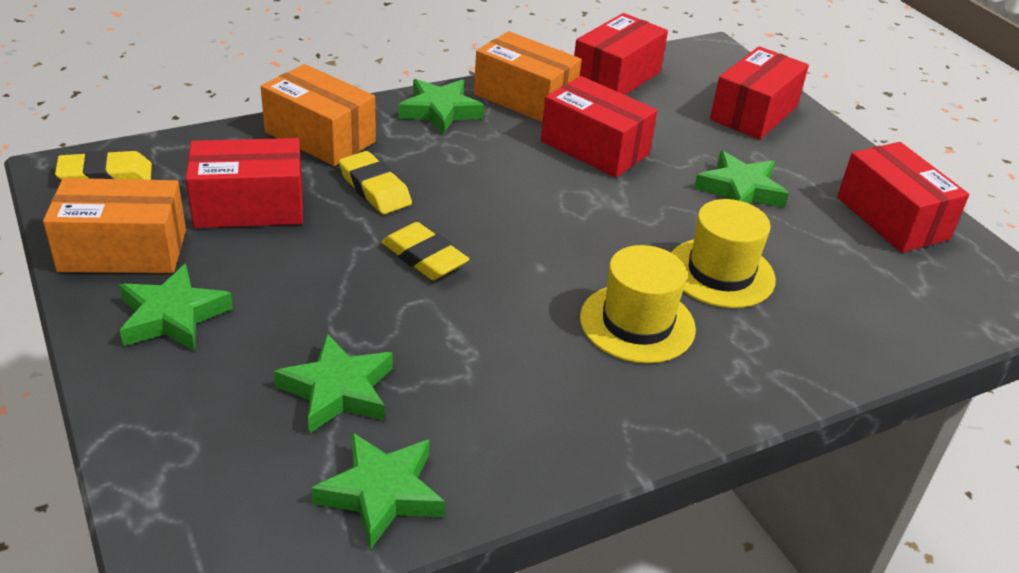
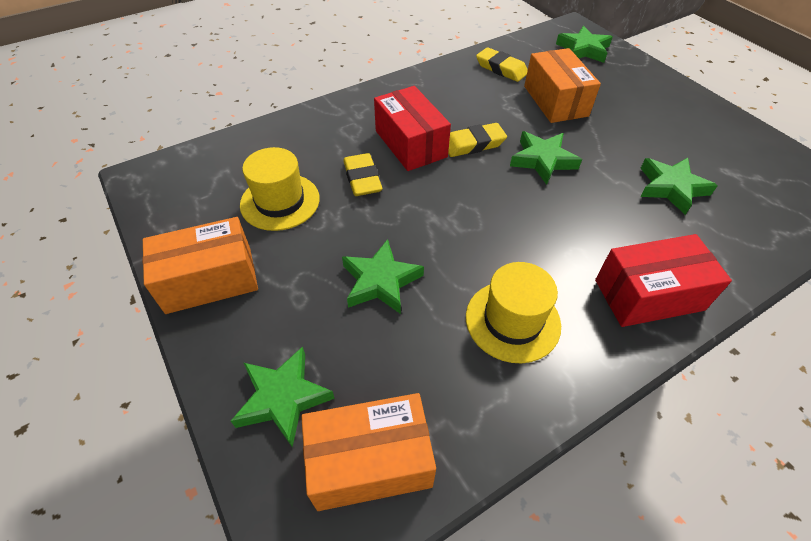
red box: 5 -> 2

